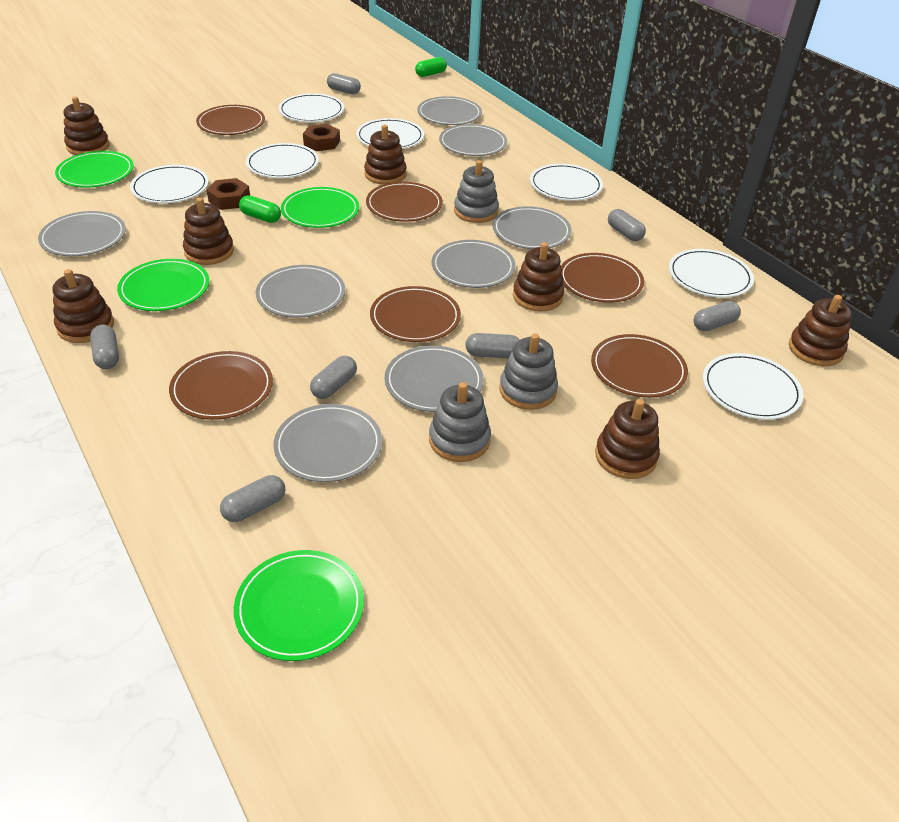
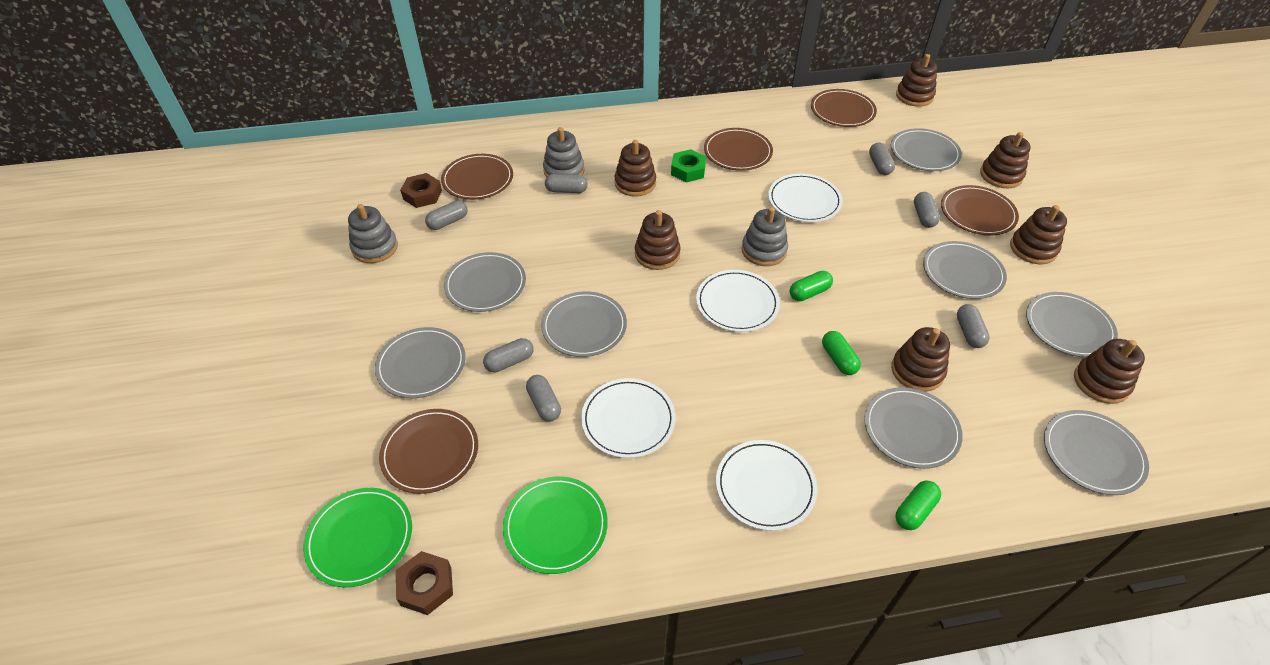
brown plate: 6 -> 5
green capsule: 2 -> 3
green nut: 0 -> 1
green plate: 4 -> 2
white plate: 7 -> 4

